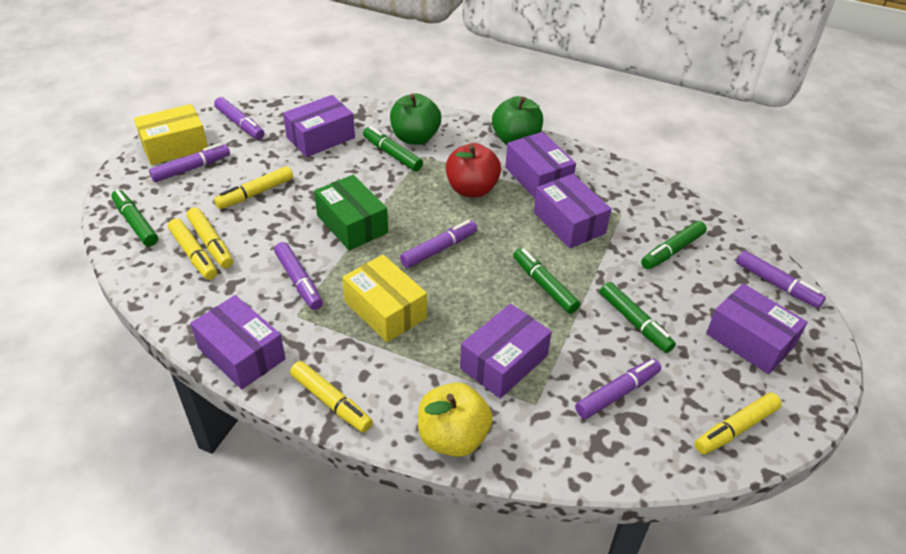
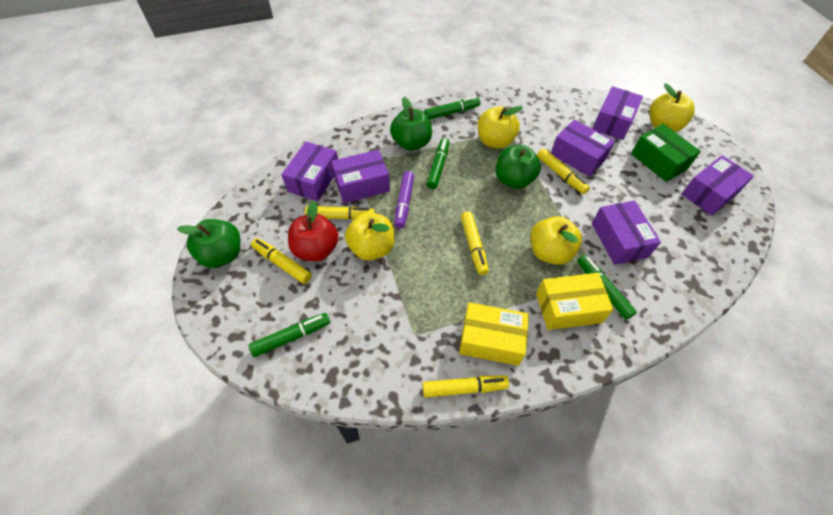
green apple: 2 -> 3
green marker: 5 -> 4
purple marker: 6 -> 1
yellow apple: 1 -> 4

